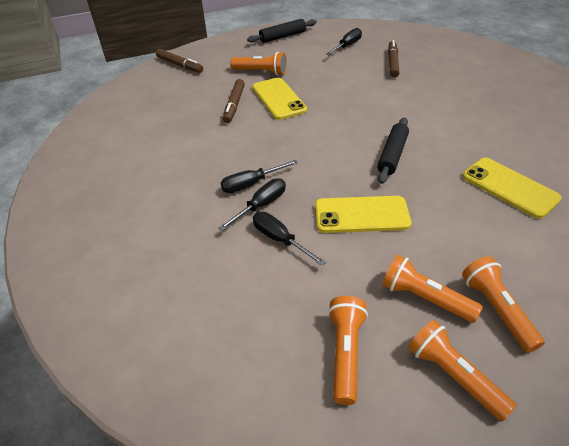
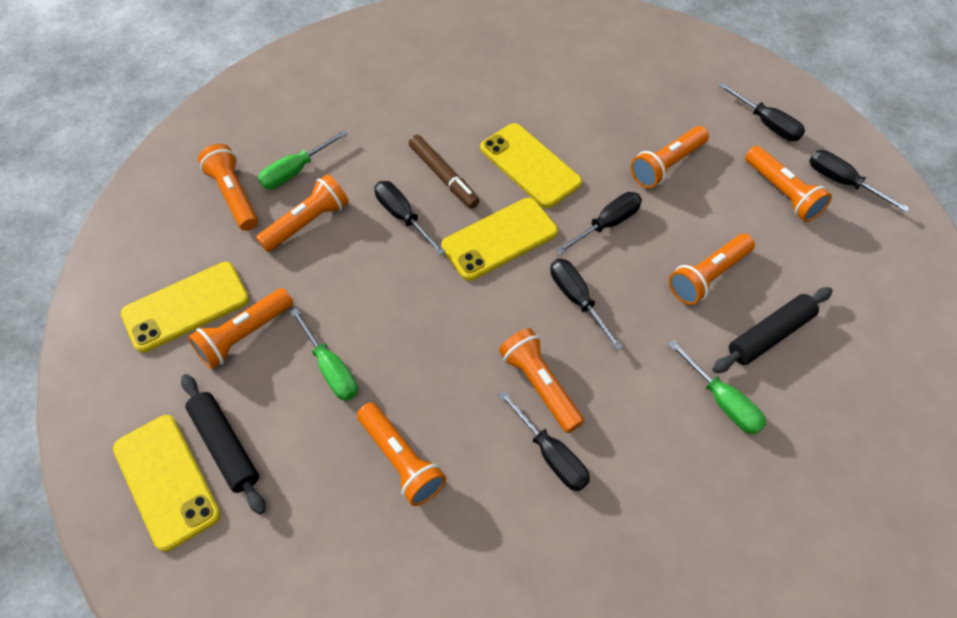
black screwdriver: 4 -> 6
brown marker: 3 -> 1
green screwdriver: 0 -> 3
orange flashlight: 5 -> 8
yellow phone: 3 -> 4

